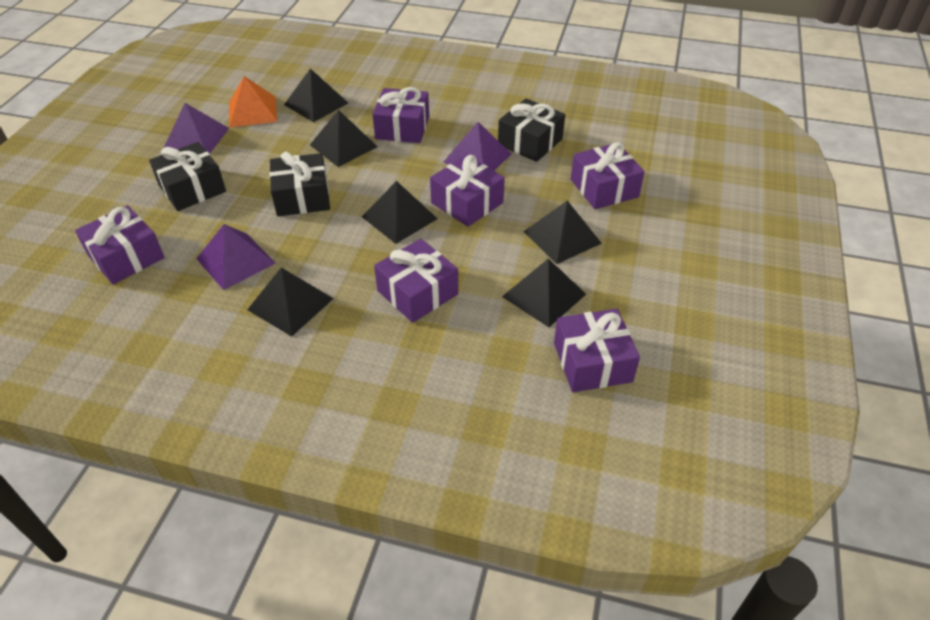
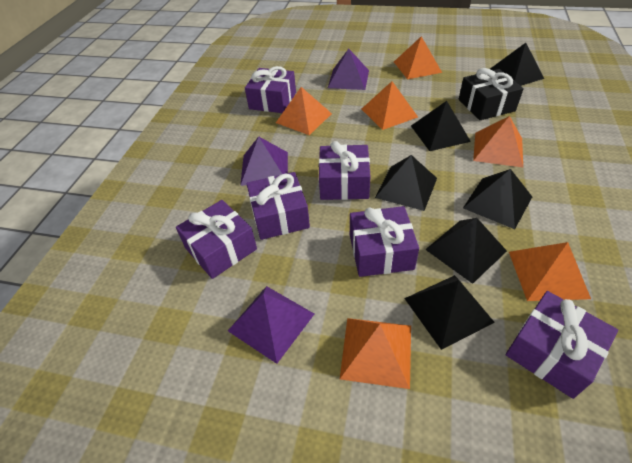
black gift: 3 -> 1
orange pyramid: 1 -> 6

